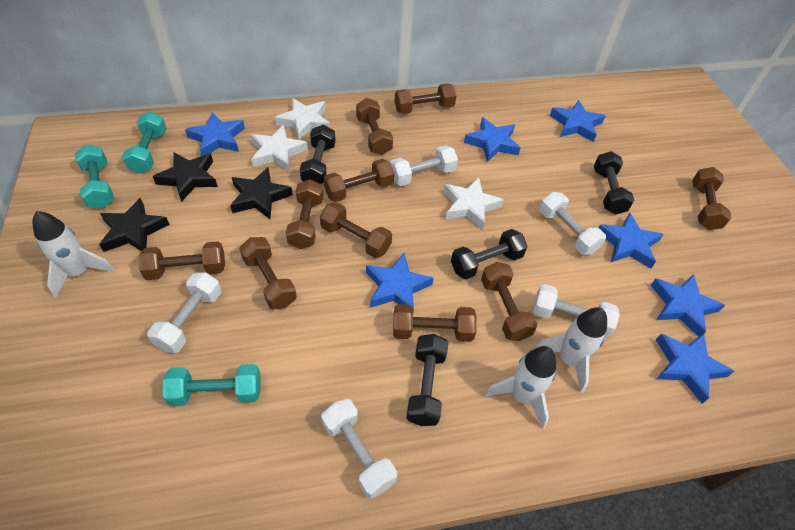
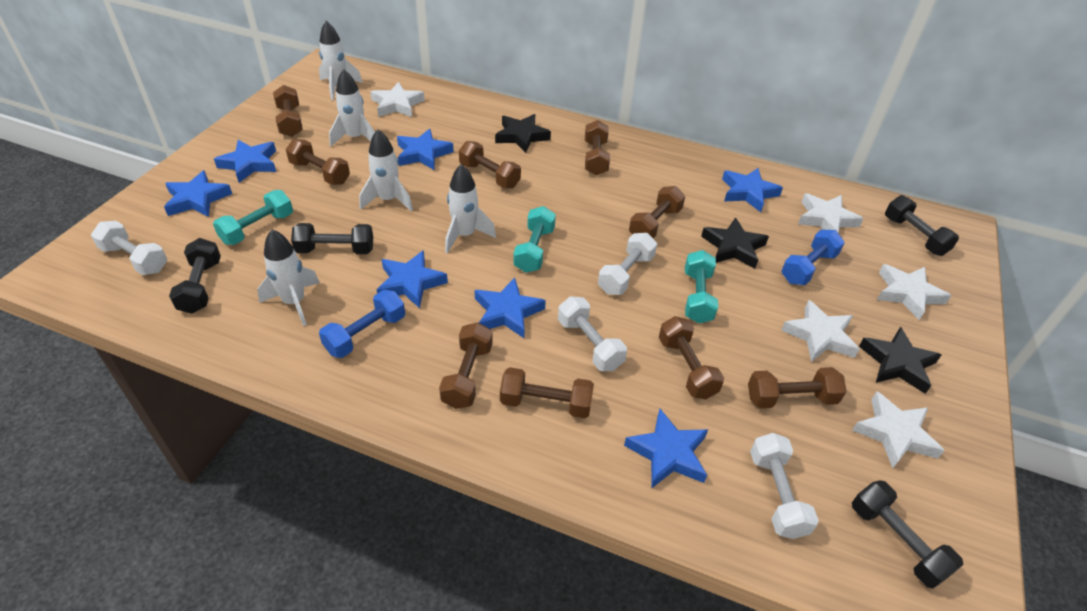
blue dumbbell: 0 -> 2
brown dumbbell: 10 -> 9
white dumbbell: 5 -> 4
white rocket: 3 -> 5
white star: 3 -> 5

